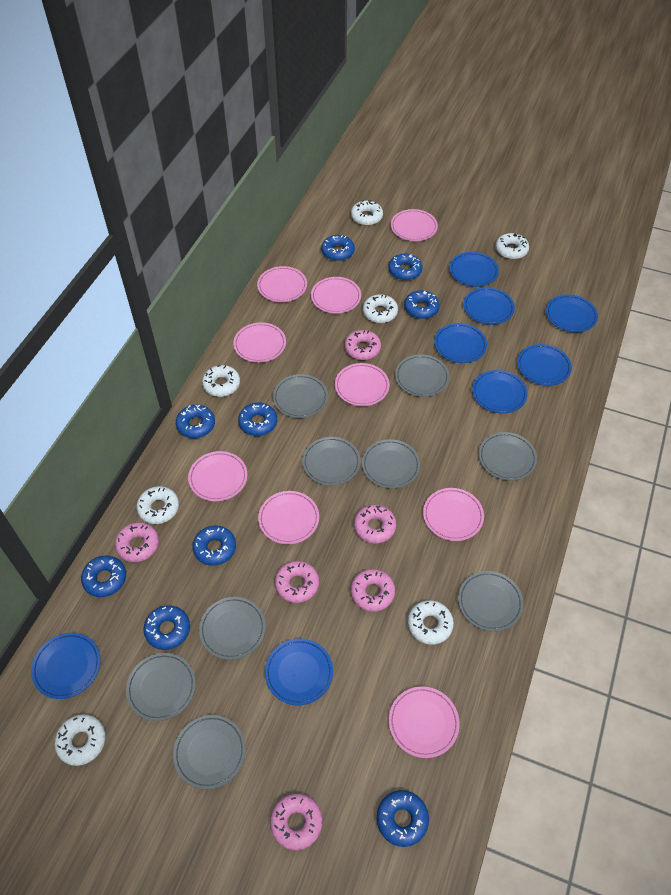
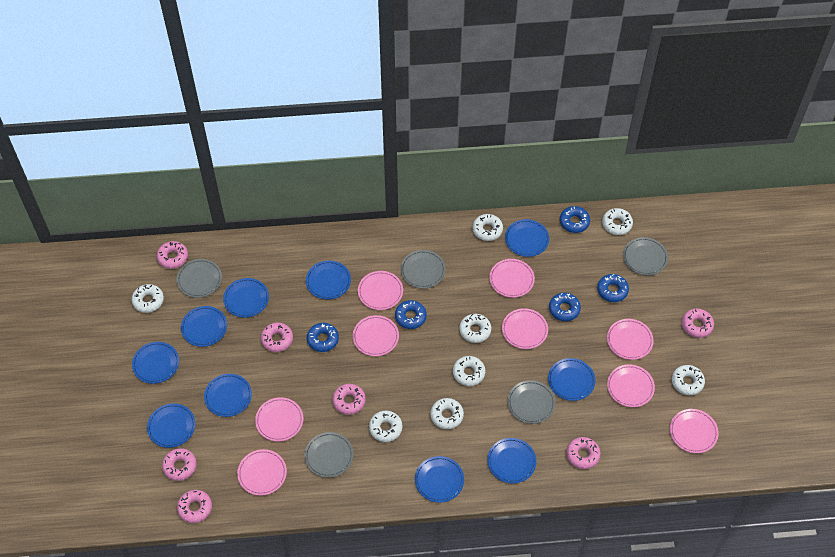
blue donut: 9 -> 5
blue plate: 8 -> 10
grey plate: 9 -> 5
pink donut: 6 -> 7
white donut: 7 -> 8

